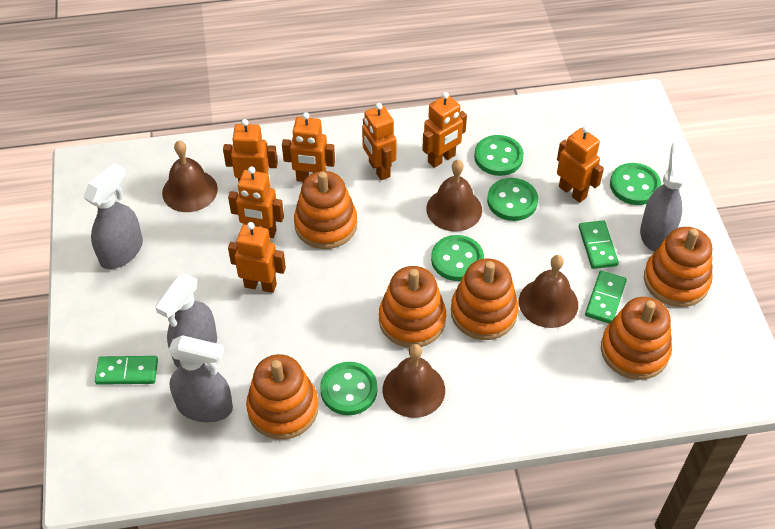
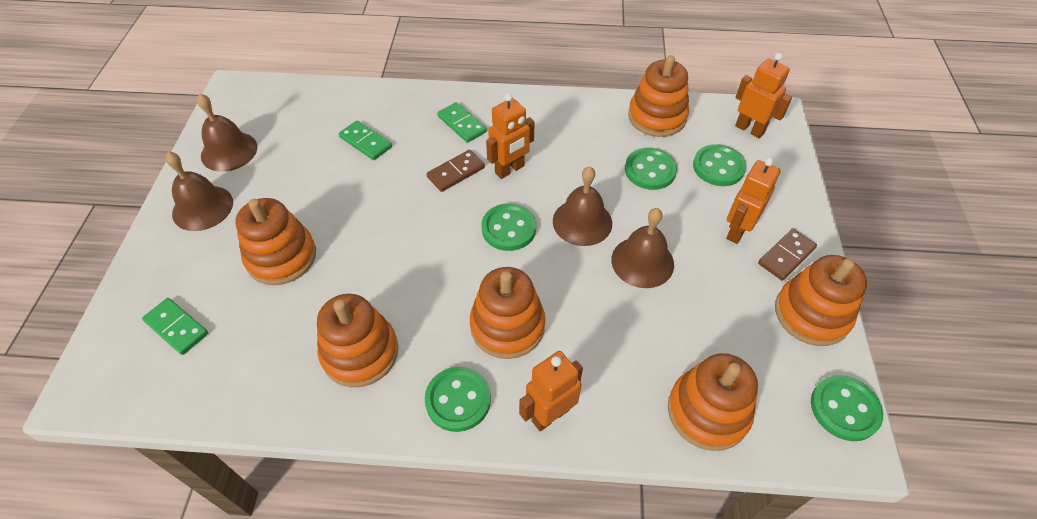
brown domino: 0 -> 2
grey spray bottle: 4 -> 0
orange robot: 7 -> 4

